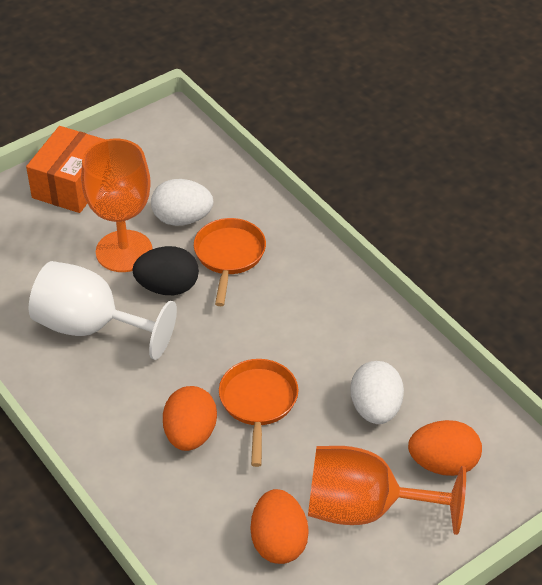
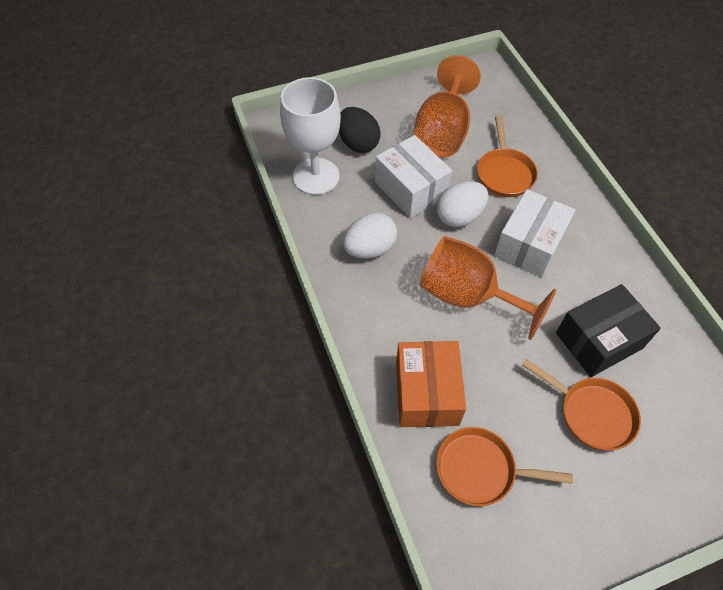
black box: 0 -> 1
orange egg: 3 -> 0
orange pan: 2 -> 3
white box: 0 -> 2

